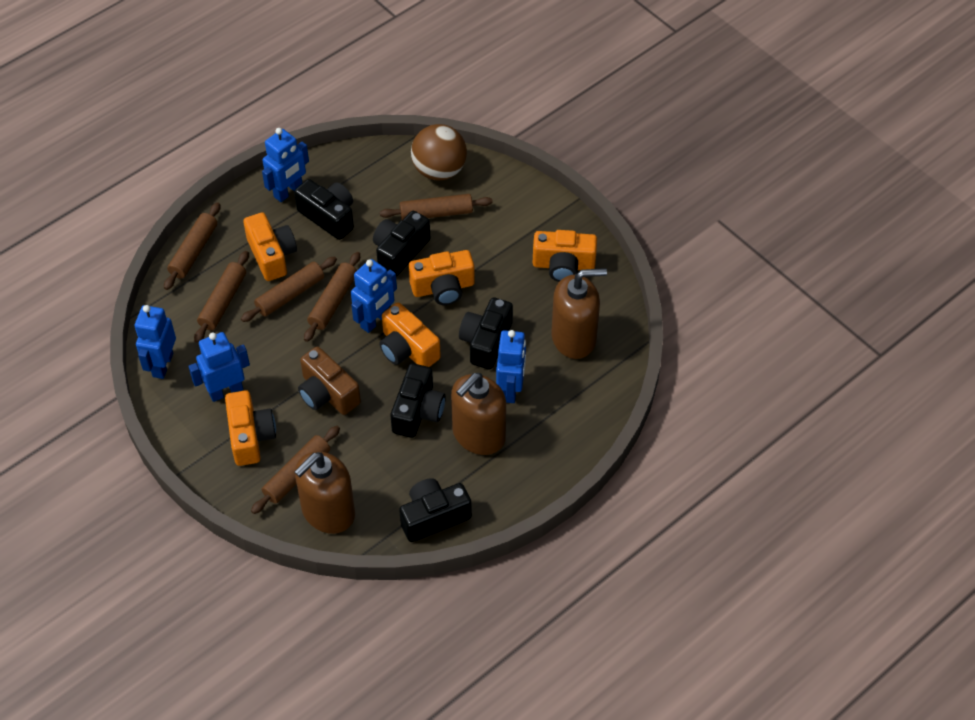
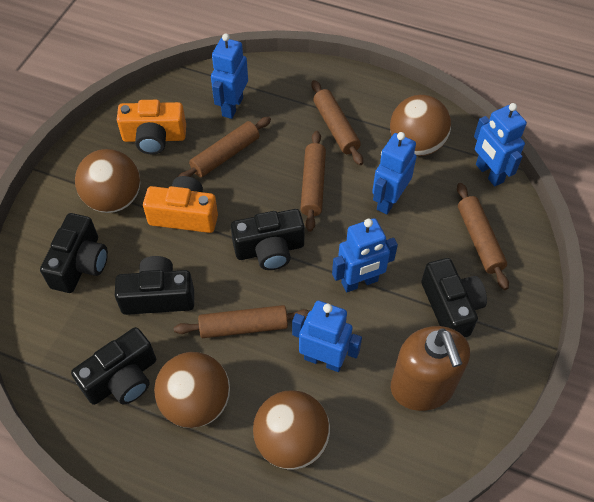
brown ball: 1 -> 4
brown camera: 1 -> 0
brown rolling pin: 6 -> 5
brown soap dispenser: 3 -> 1
orange camera: 5 -> 2

